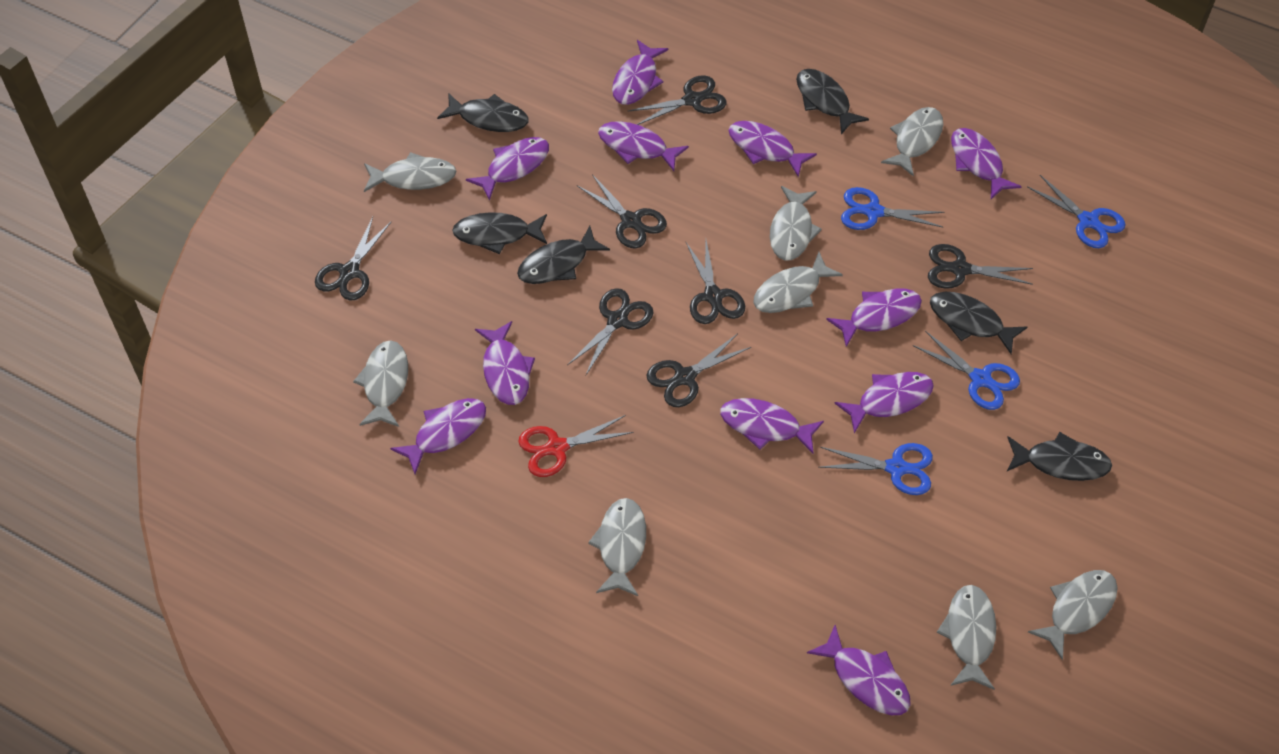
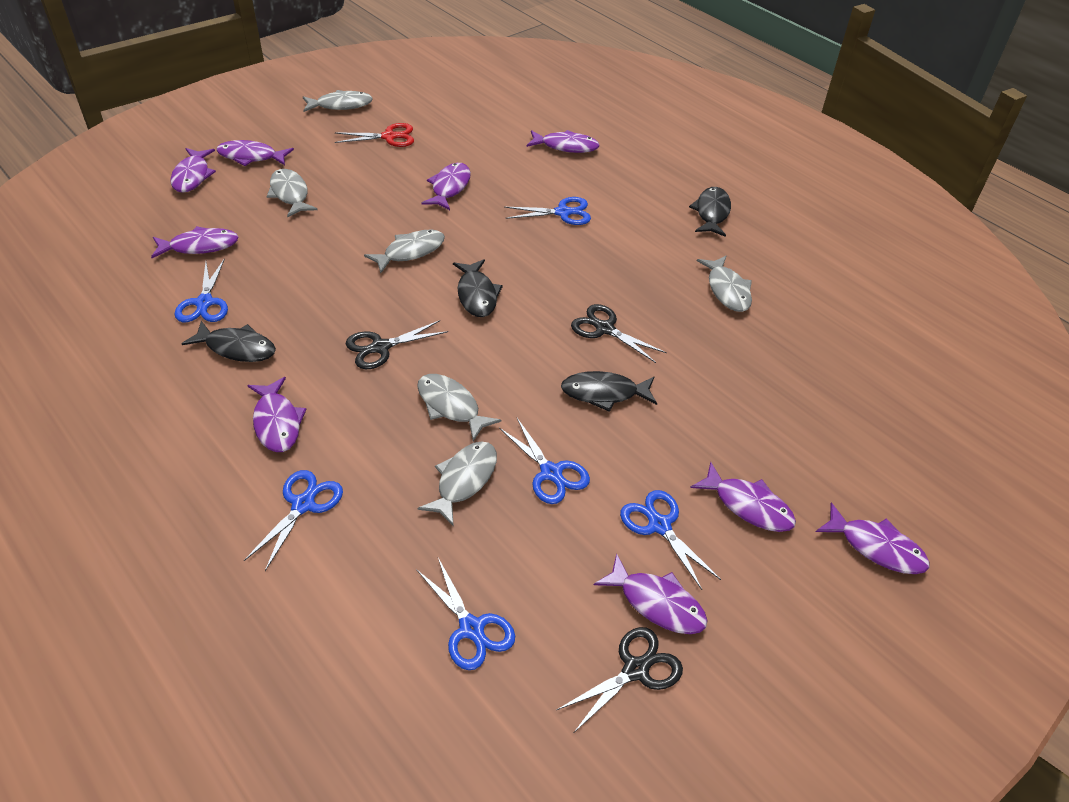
black fish: 6 -> 4
black scissors: 7 -> 3
blue scissors: 4 -> 6
grey fish: 8 -> 6
purple fish: 11 -> 9

